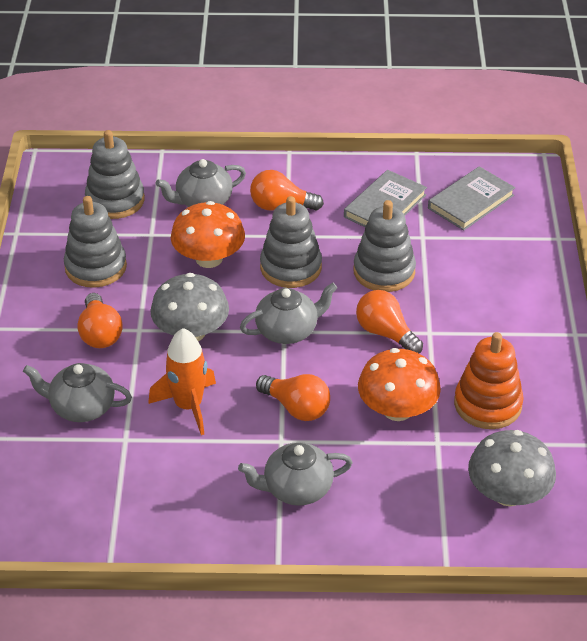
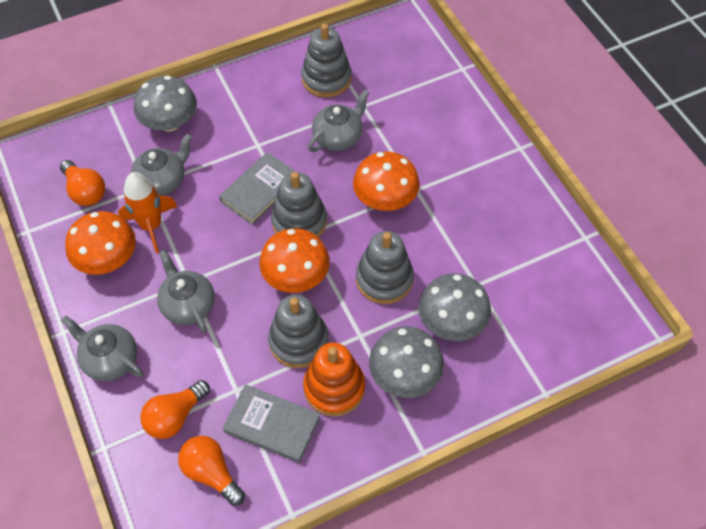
grey mushroom: 2 -> 3
orange light bulb: 4 -> 3
orange mushroom: 2 -> 3

